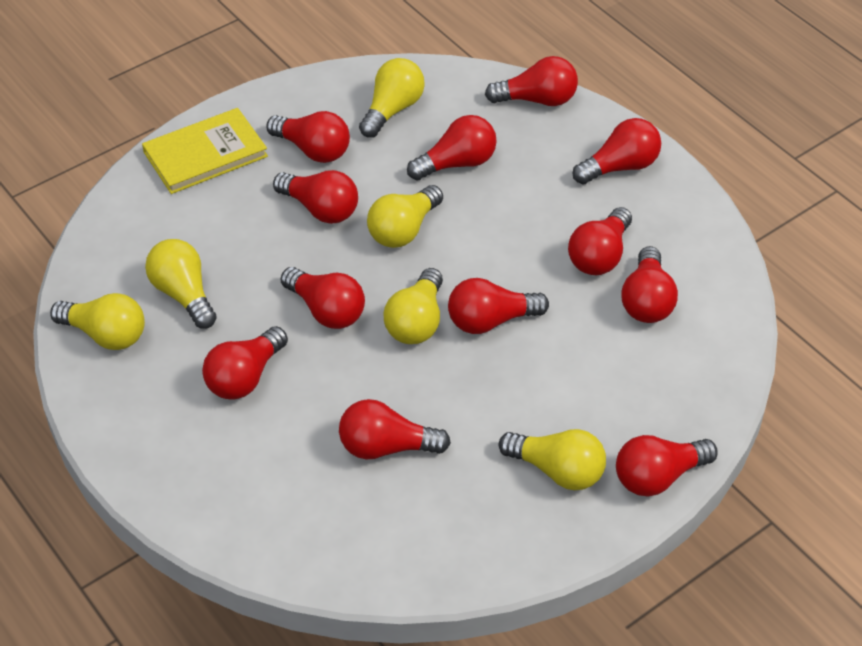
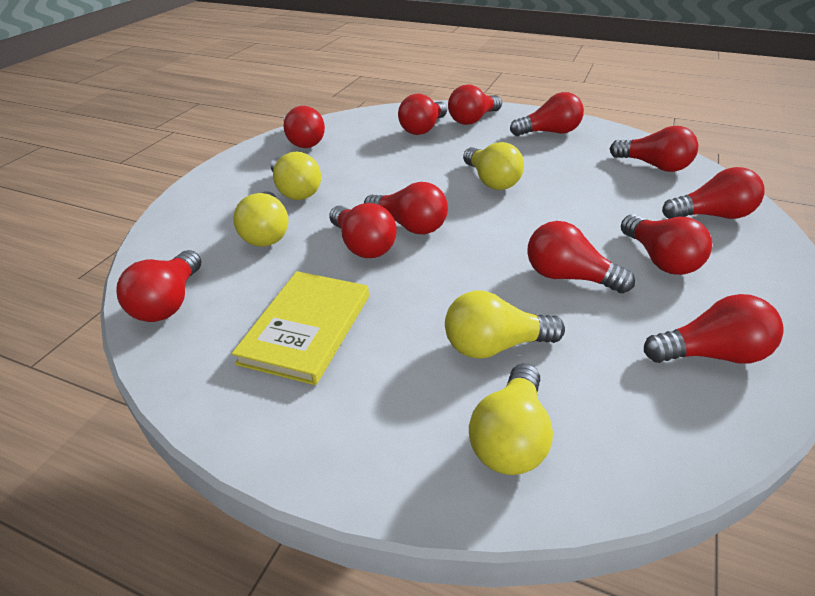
yellow light bulb: 6 -> 5

